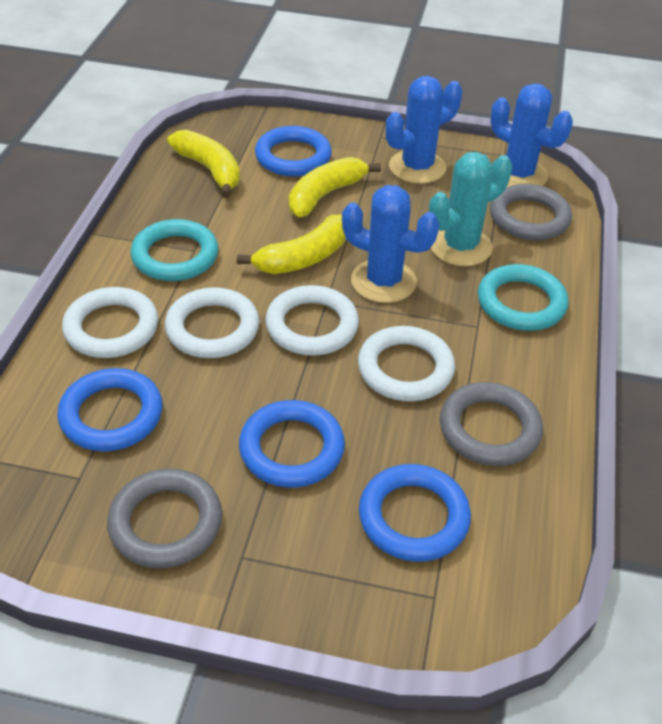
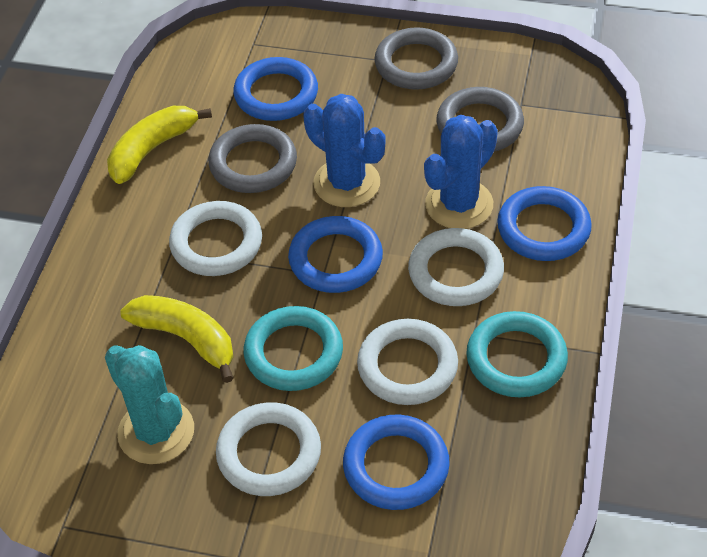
blue cactus: 3 -> 2
yellow banana: 3 -> 2

